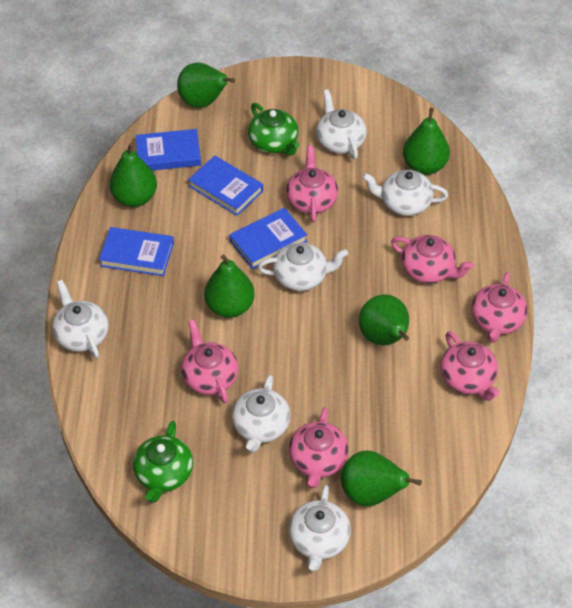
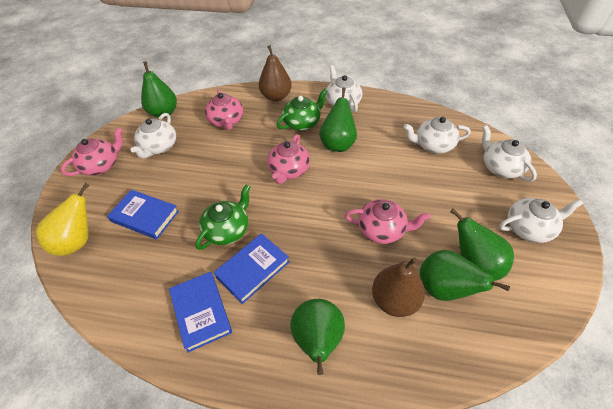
blue book: 4 -> 3
brown pear: 0 -> 2
green pear: 6 -> 5
pink teapot: 6 -> 4
white teapot: 6 -> 5
yellow pear: 0 -> 1

